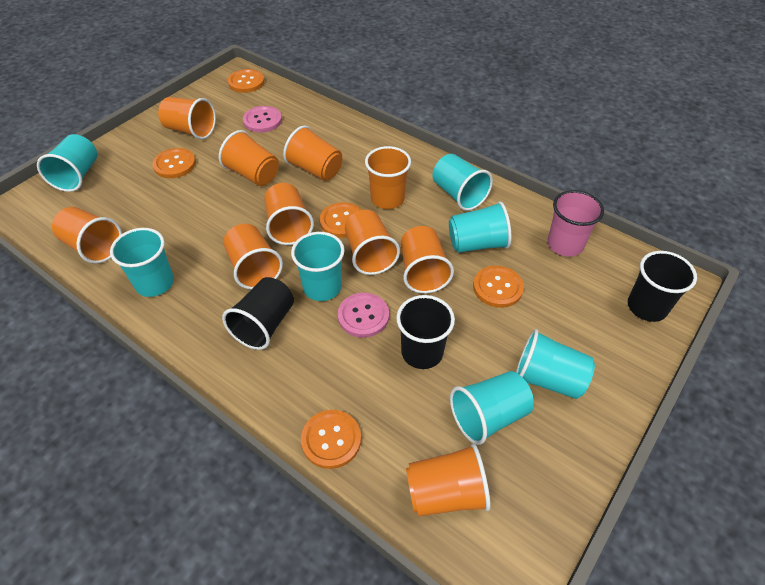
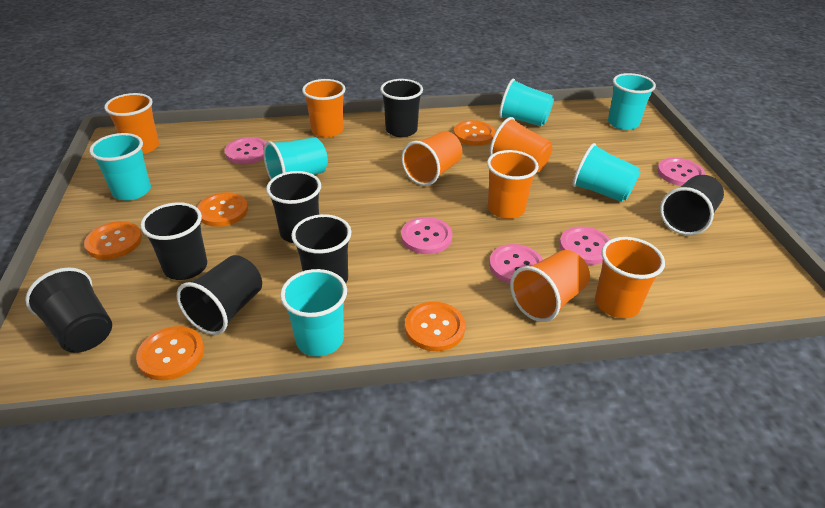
black cup: 3 -> 7
orange cup: 10 -> 7
pink button: 2 -> 5
pink cup: 1 -> 0
turquoise cup: 7 -> 6

